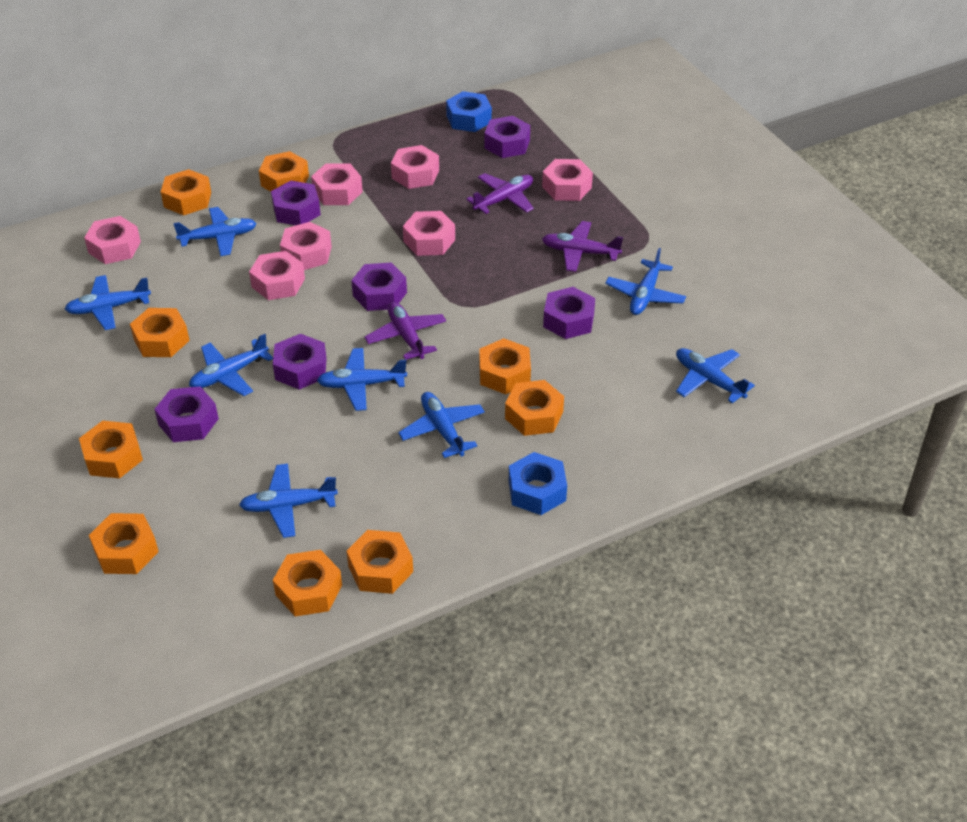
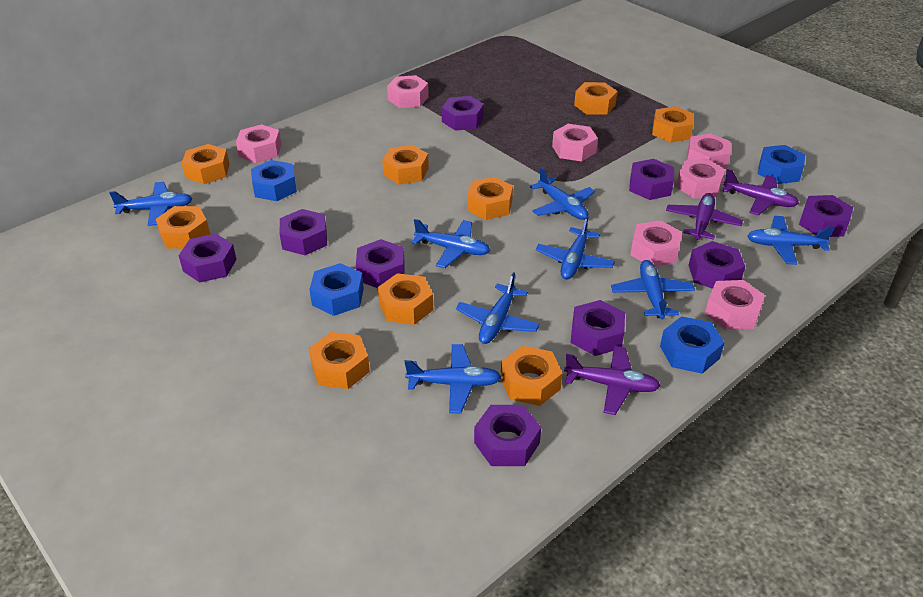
blue nut: 2 -> 4
purple nut: 6 -> 9

